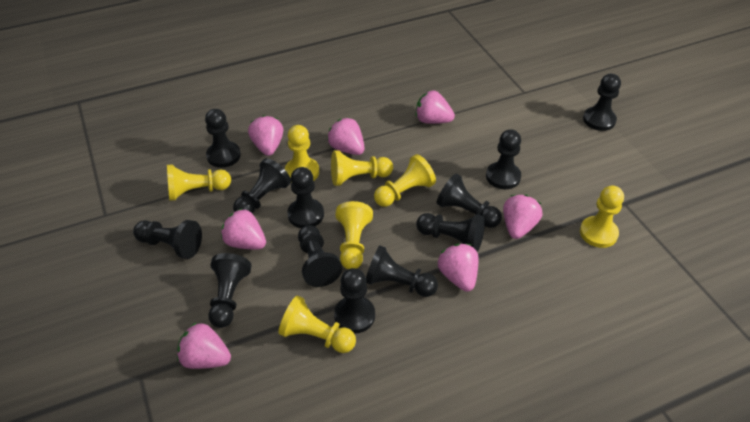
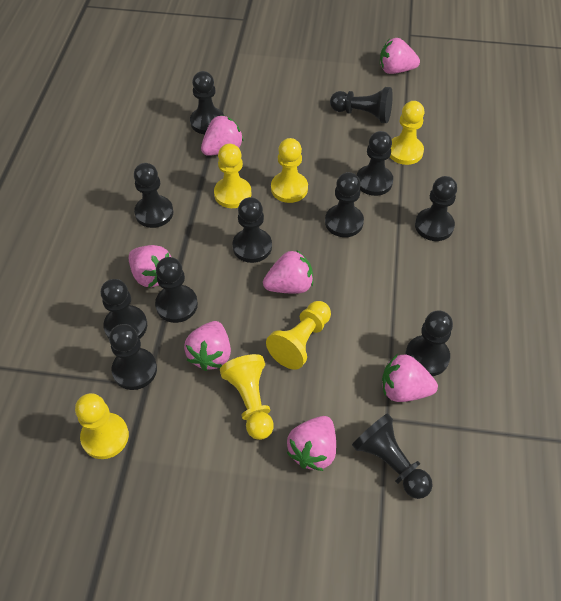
yellow pawn: 7 -> 6

